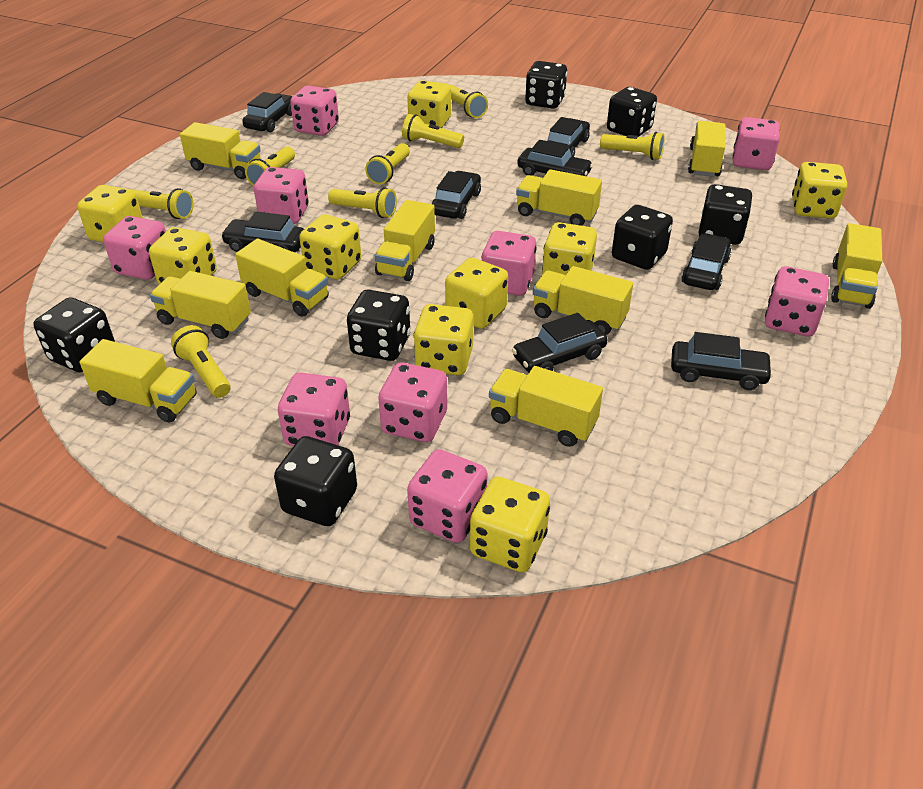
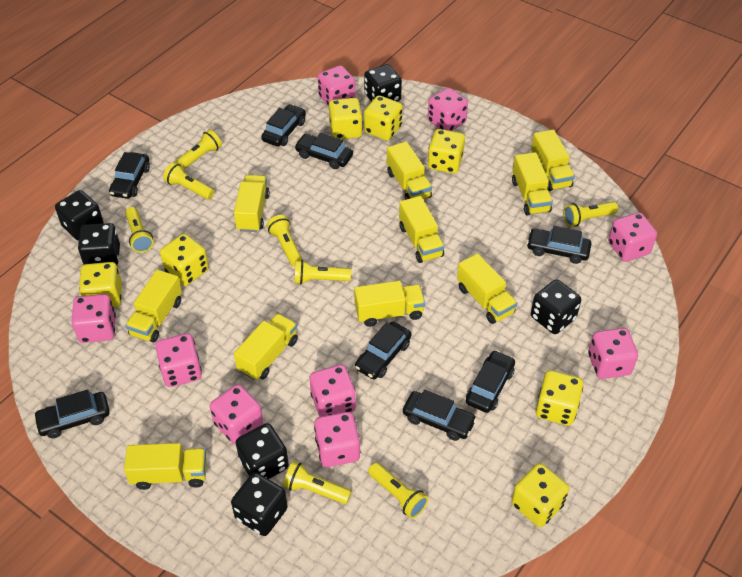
black dice: 7 -> 6
yellow dice: 9 -> 7

